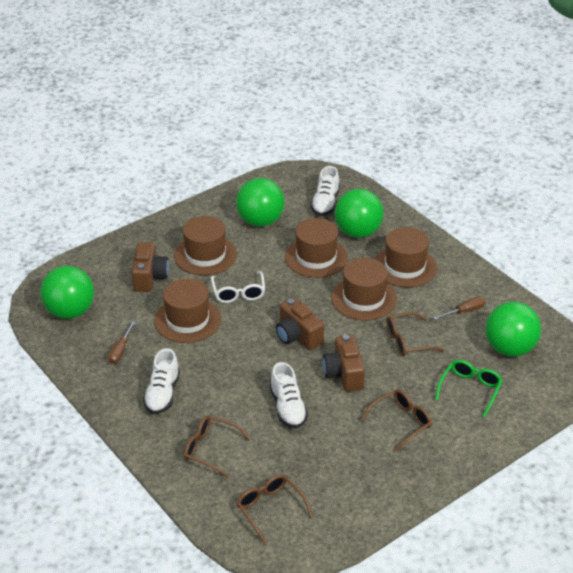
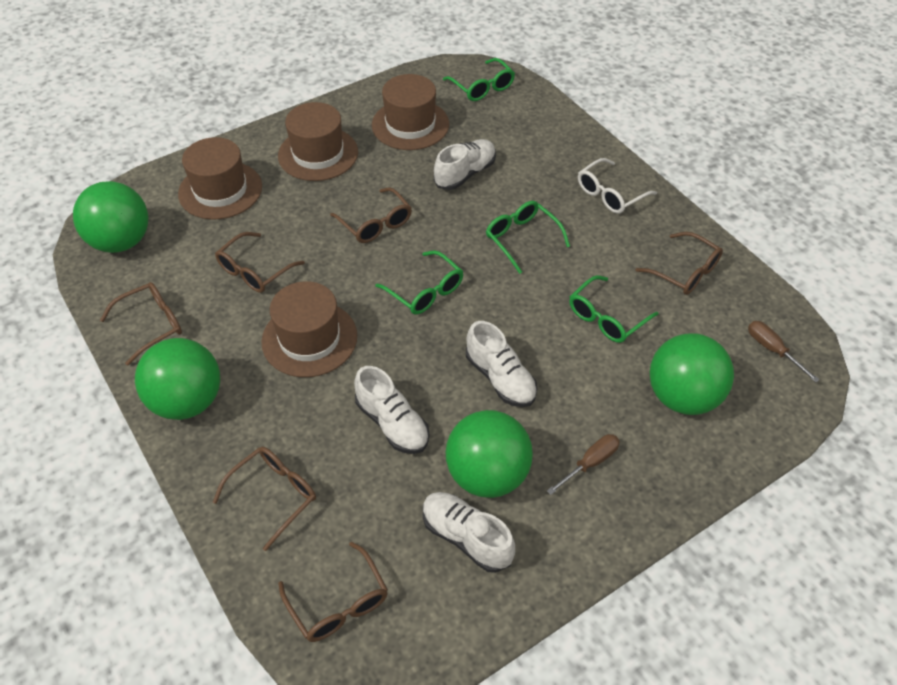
brown camera: 3 -> 0
brown glasses: 4 -> 6
brown hat: 5 -> 4
green glasses: 1 -> 4
white shoe: 3 -> 4

